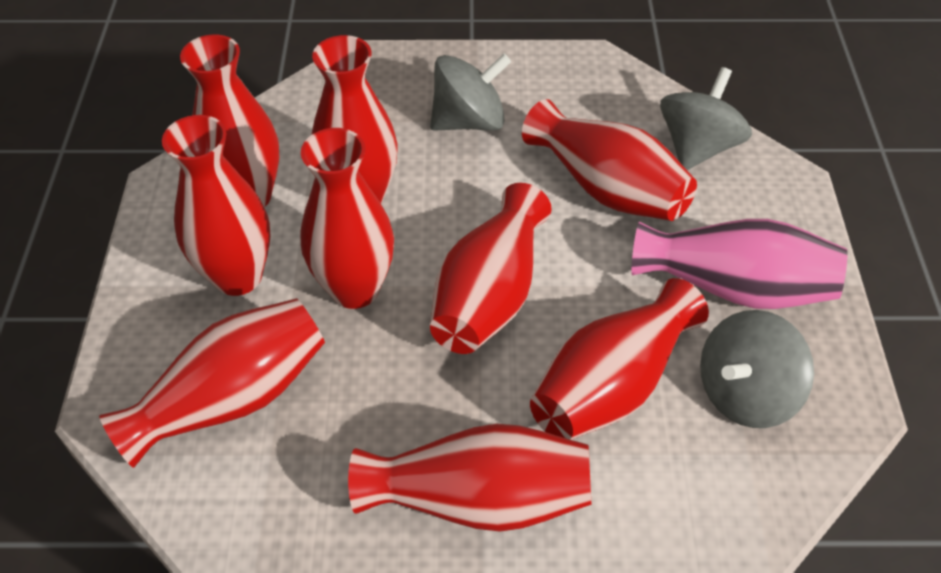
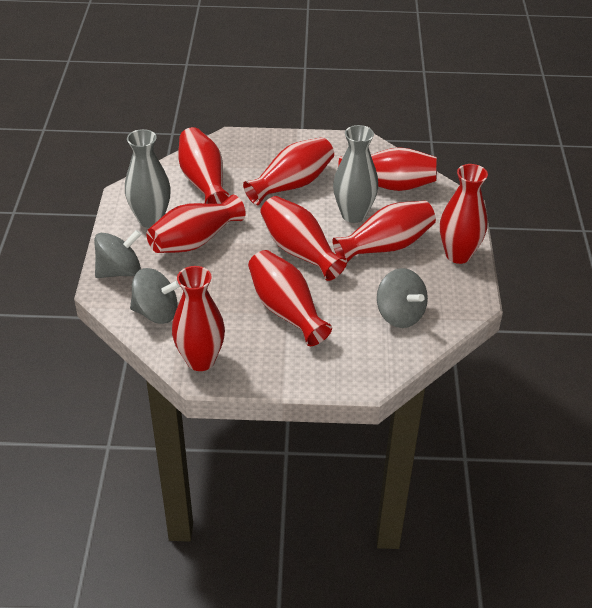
grey vase: 0 -> 2
pink vase: 1 -> 0

